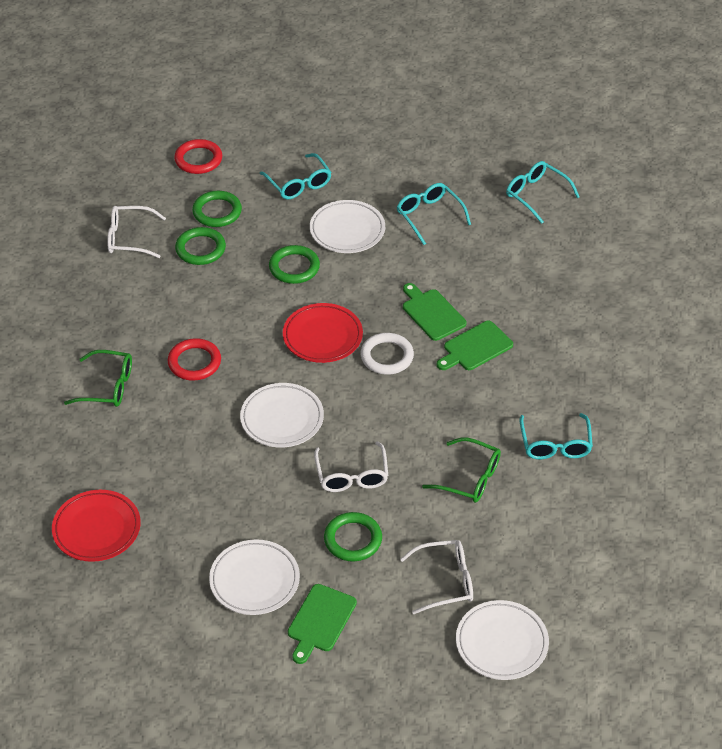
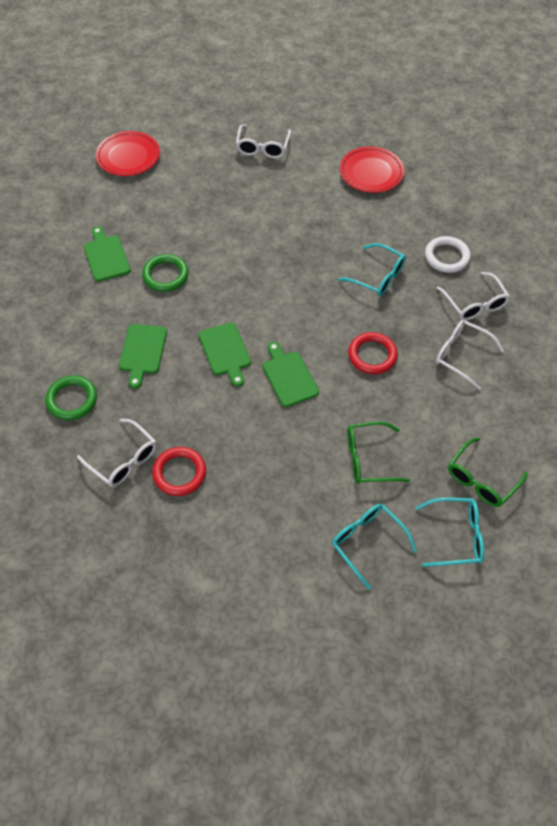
green cutting board: 3 -> 4
green ring: 4 -> 2
turquoise glasses: 4 -> 3
white glasses: 3 -> 4
white plate: 4 -> 0

